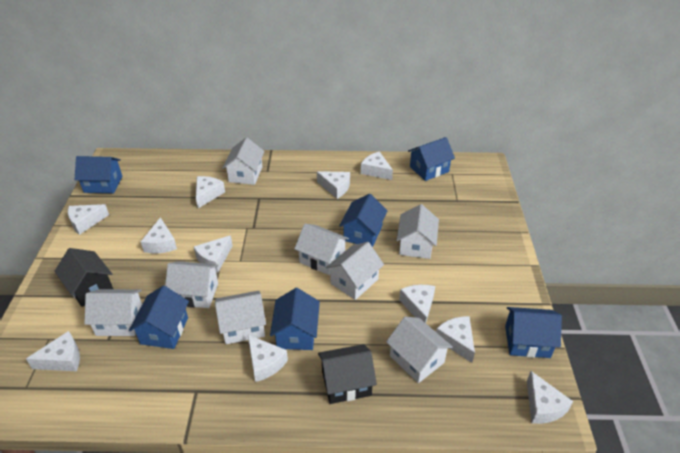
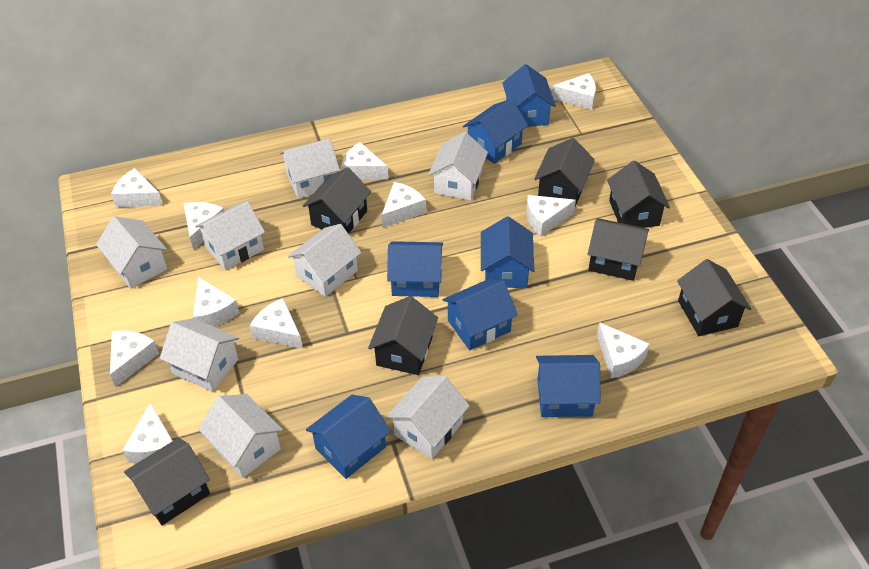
black house: 2 -> 7
blue house: 6 -> 7

